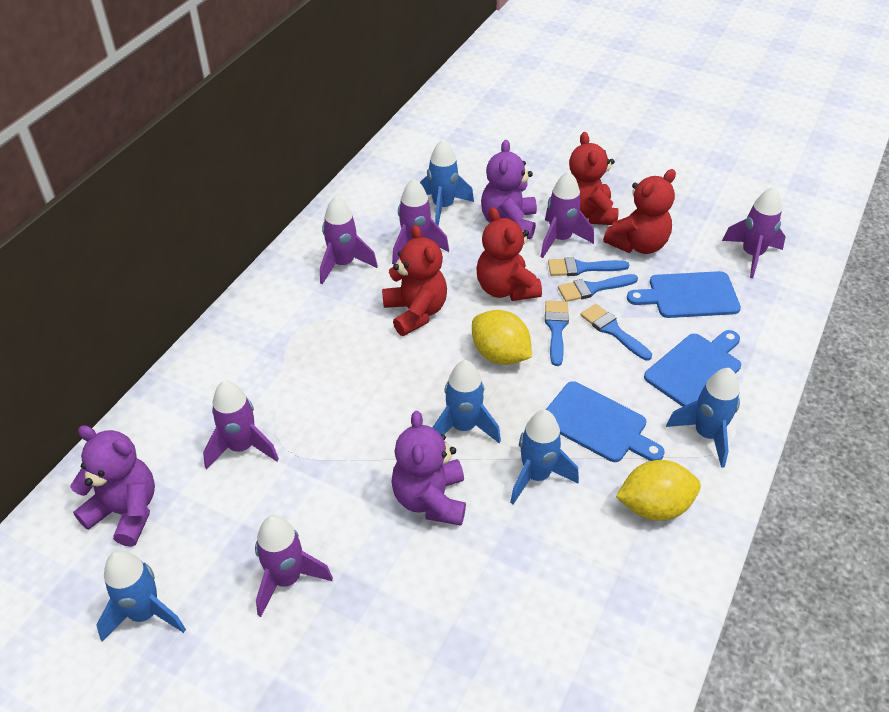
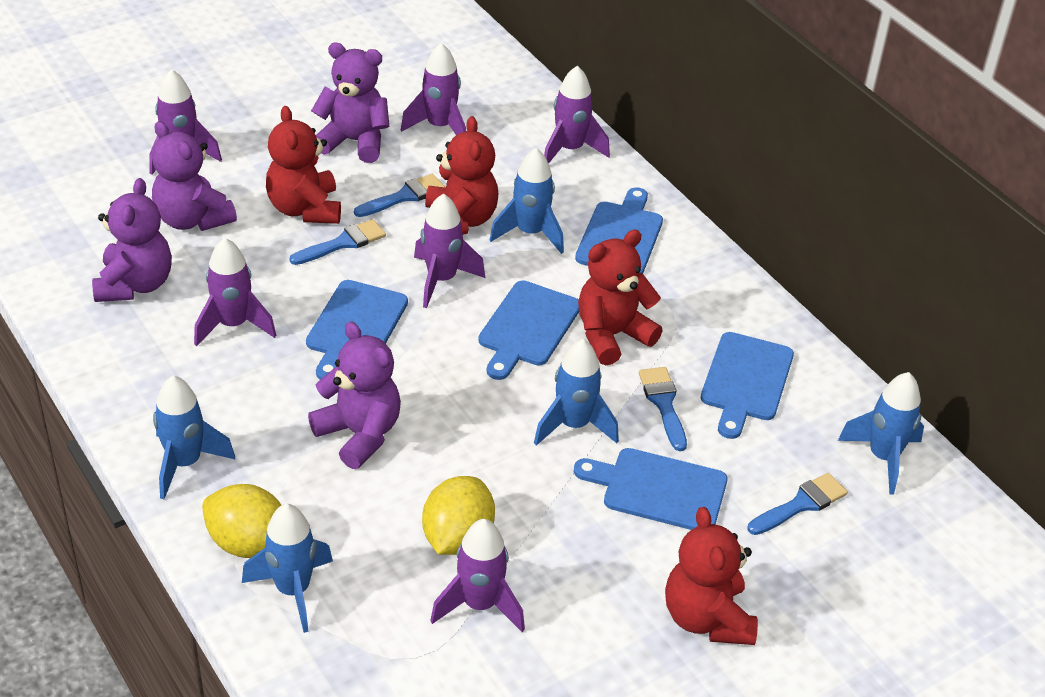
blue cutting board: 3 -> 5
purple teddy bear: 3 -> 4

